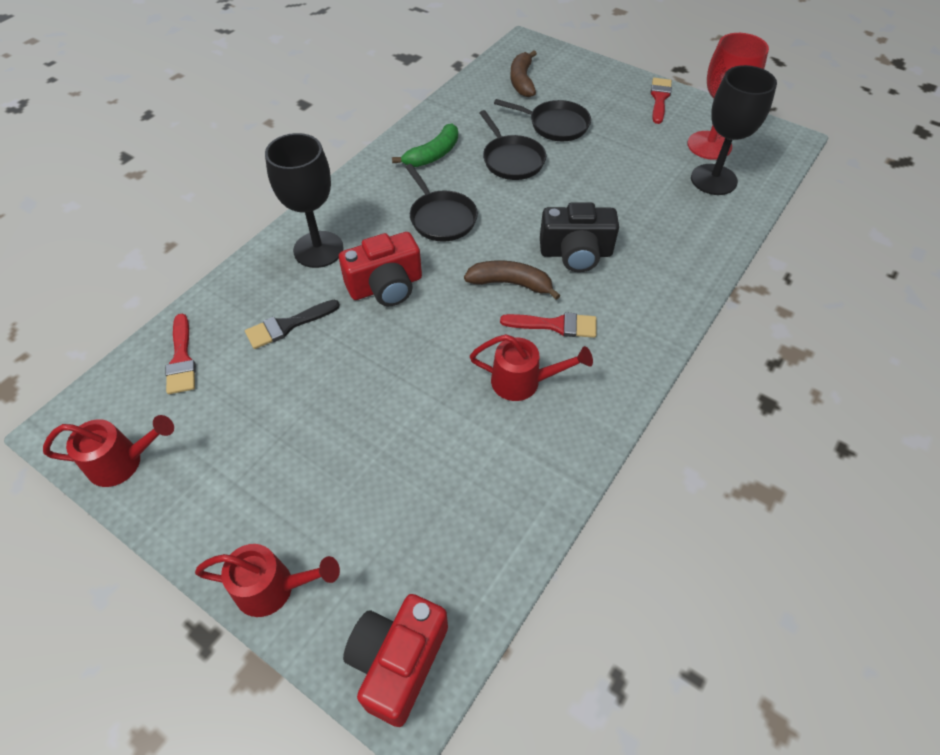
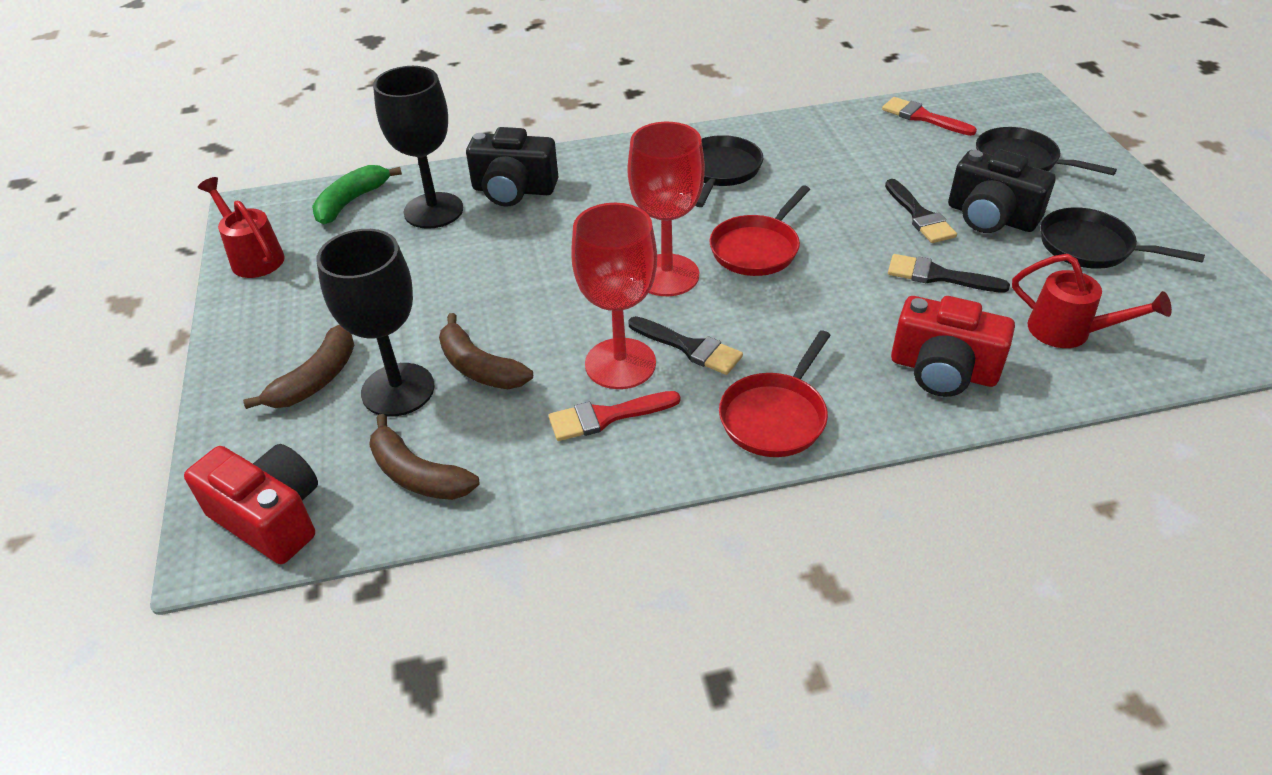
black brush: 1 -> 3
black camera: 1 -> 2
brown banana: 2 -> 3
red brush: 3 -> 2
red goblet: 1 -> 2
red pan: 0 -> 2
red watering can: 3 -> 2

